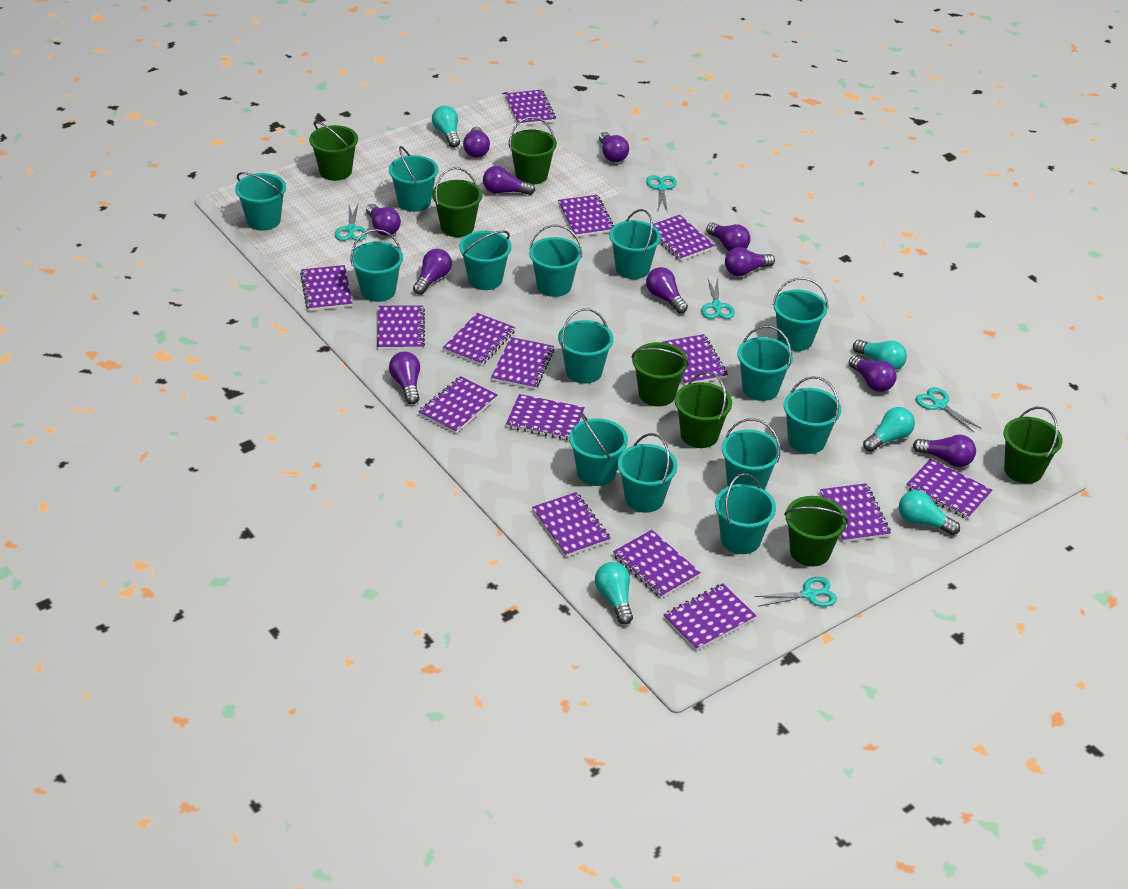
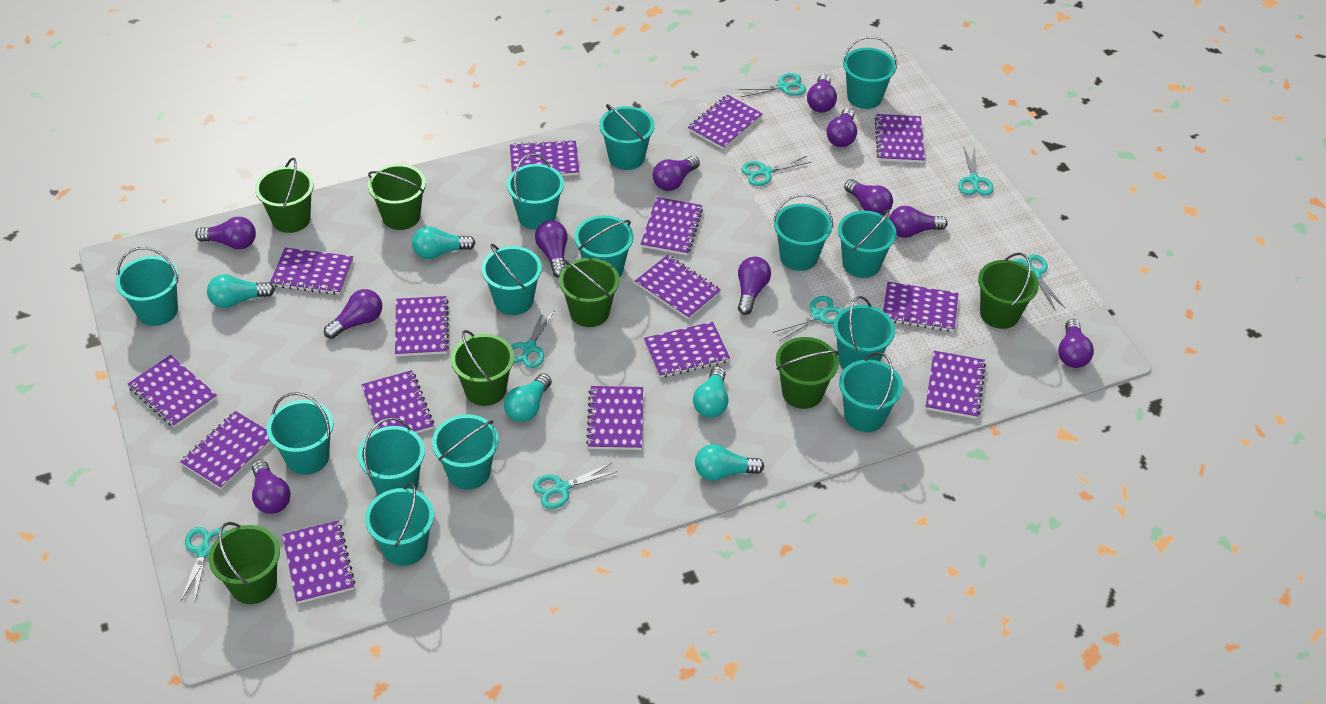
turquoise scissors: 5 -> 8

